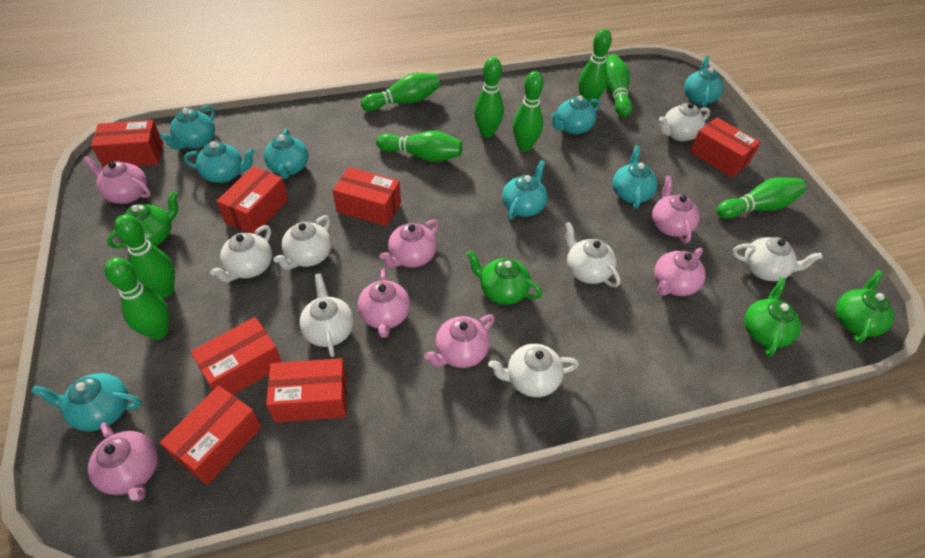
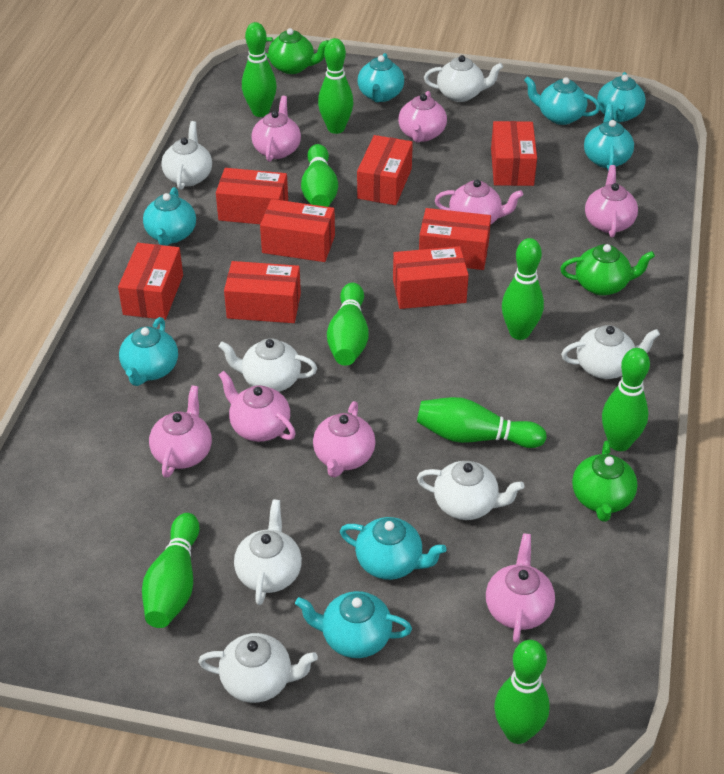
green teapot: 4 -> 3
pink teapot: 7 -> 8
red box: 7 -> 8

